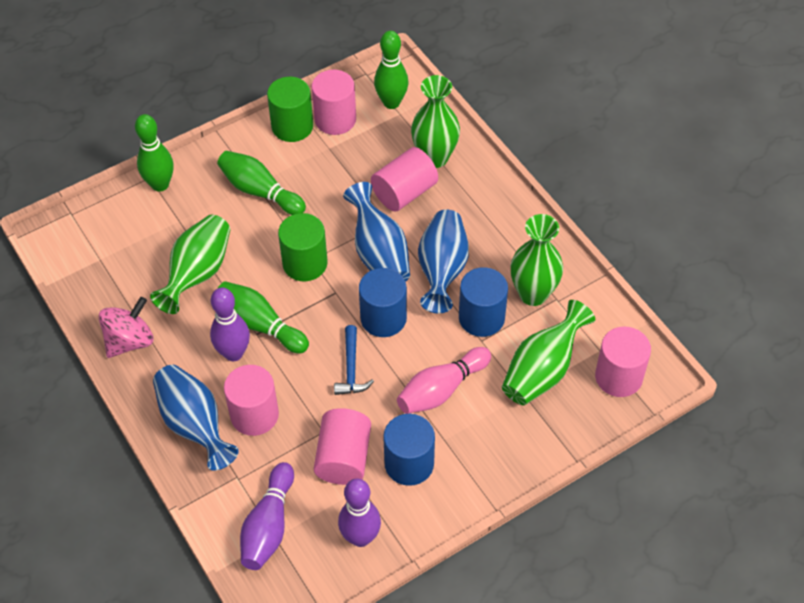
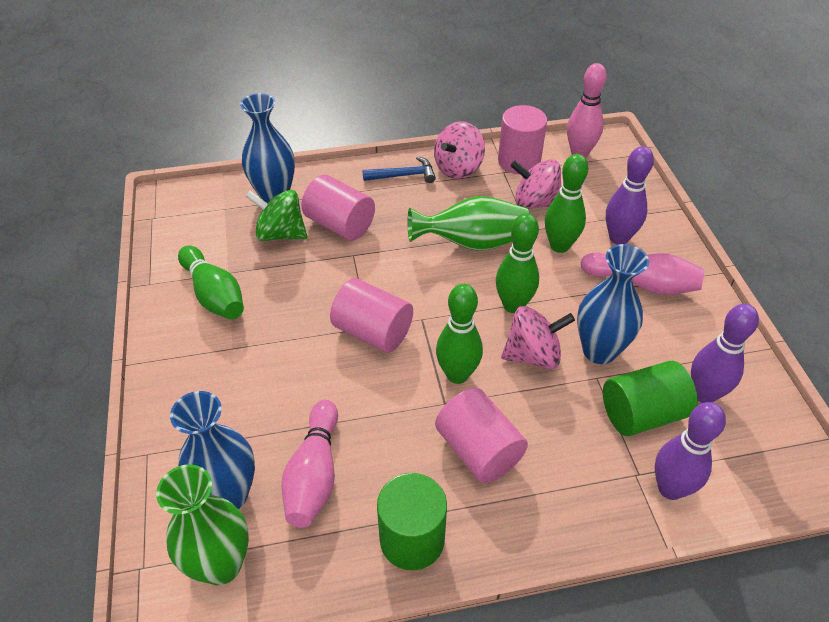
blue cylinder: 3 -> 0
green spinning top: 0 -> 1
green vase: 4 -> 2
pink bowling pin: 1 -> 3
pink cylinder: 5 -> 4
pink spinning top: 1 -> 3

